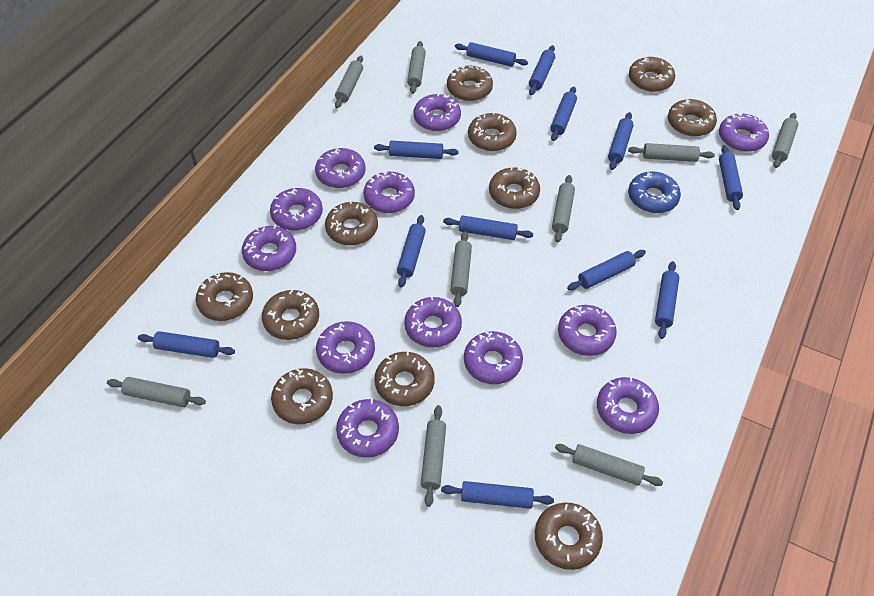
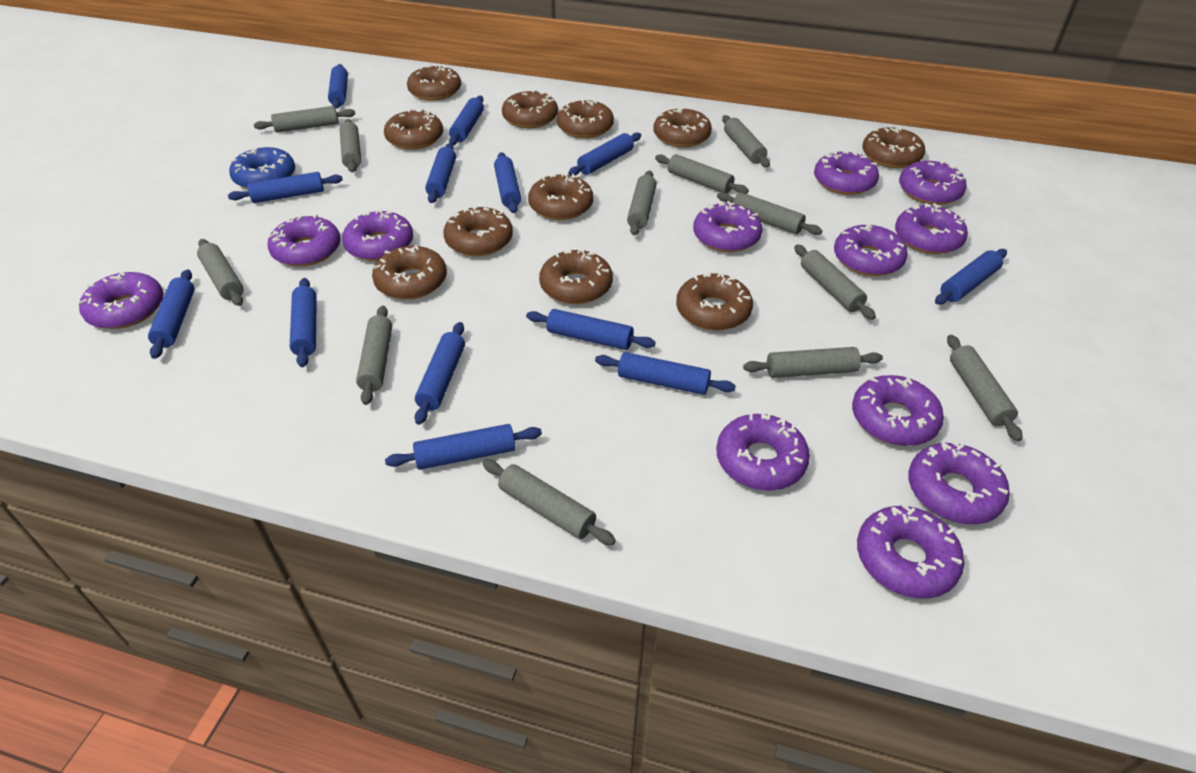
blue rolling pin: 12 -> 13
grey rolling pin: 9 -> 12

